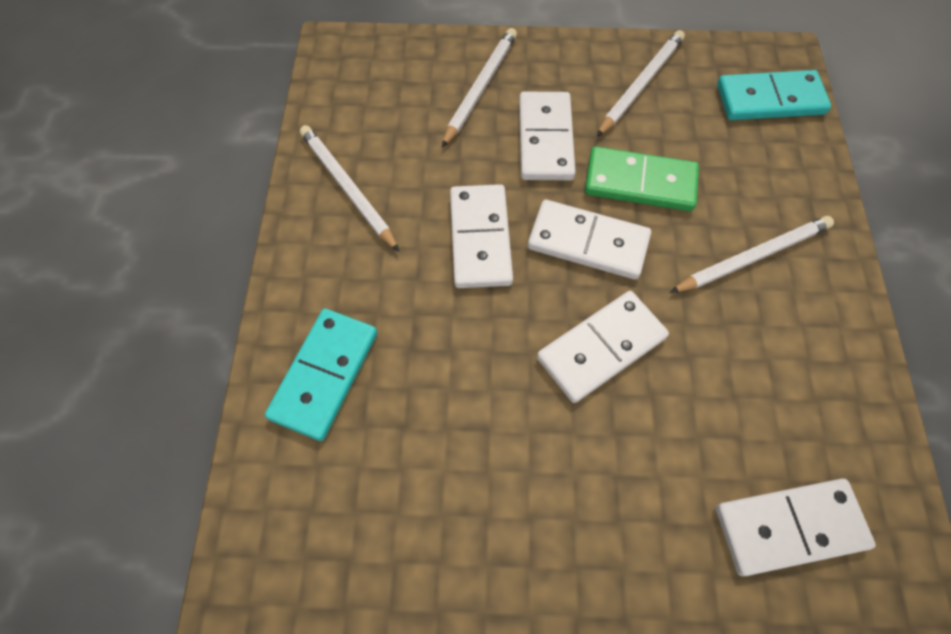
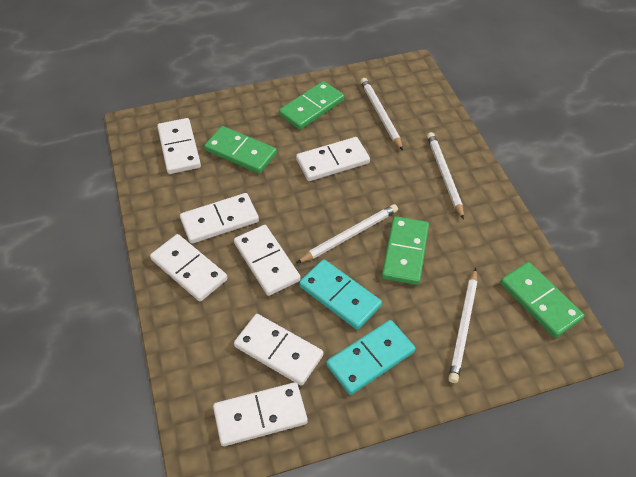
green domino: 1 -> 4
white domino: 5 -> 7

